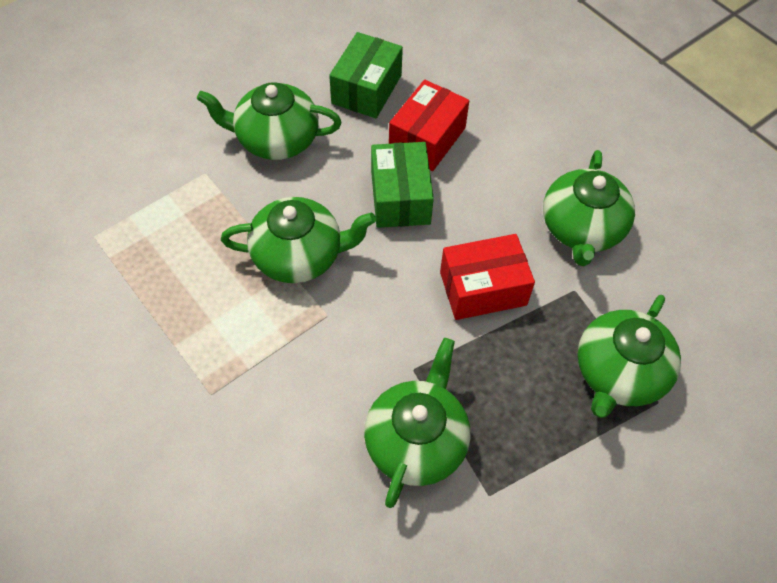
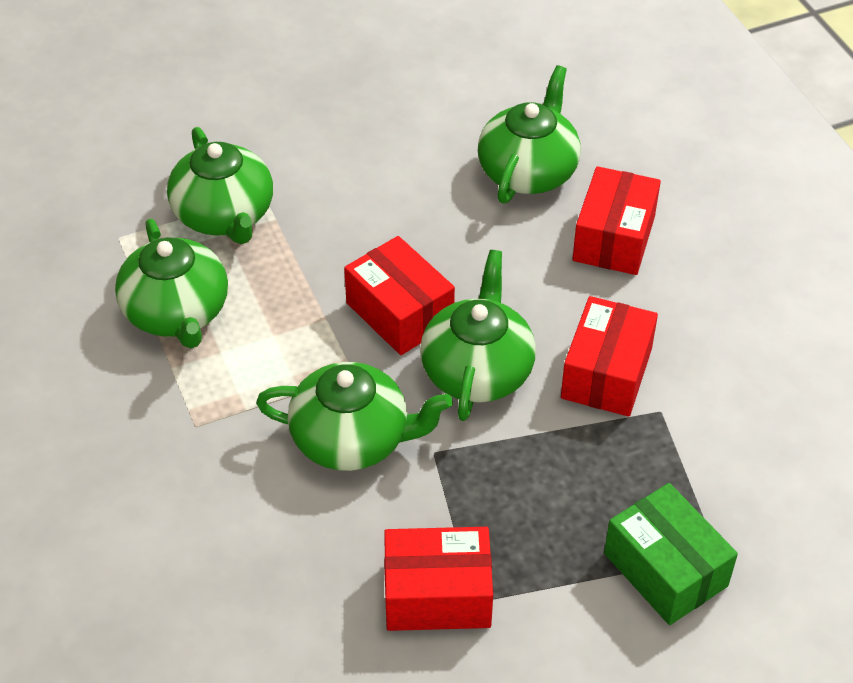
green box: 2 -> 1
red box: 2 -> 4

